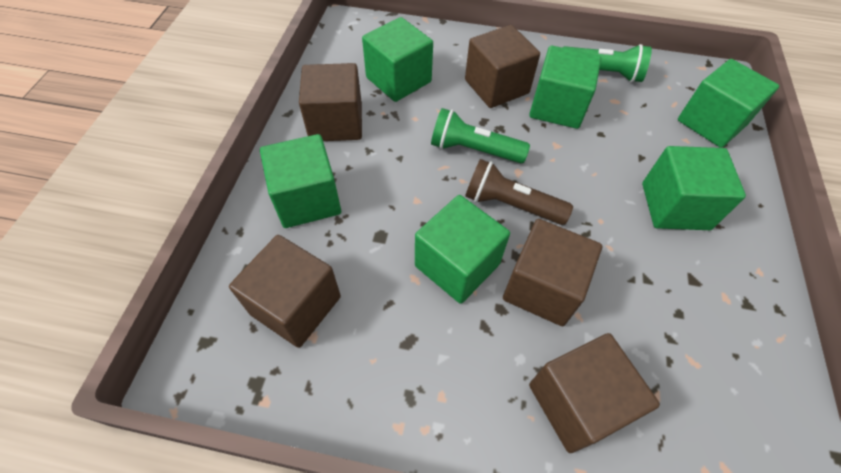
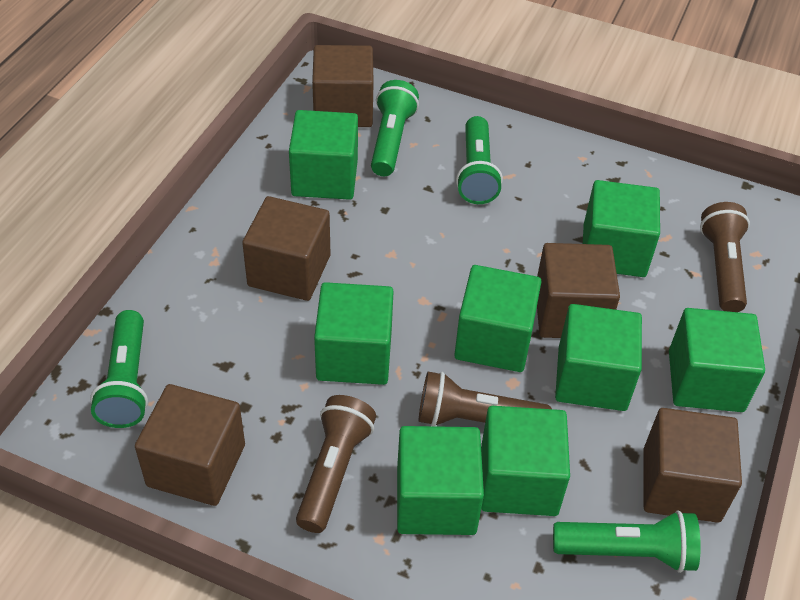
brown flashlight: 1 -> 3
green cube: 6 -> 8
green flashlight: 2 -> 4

